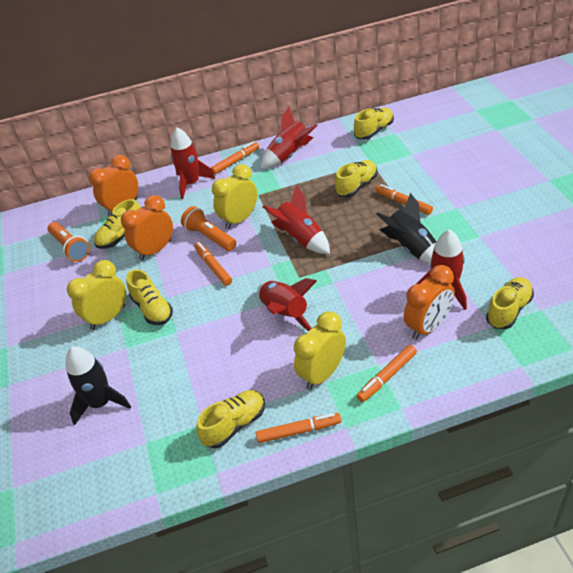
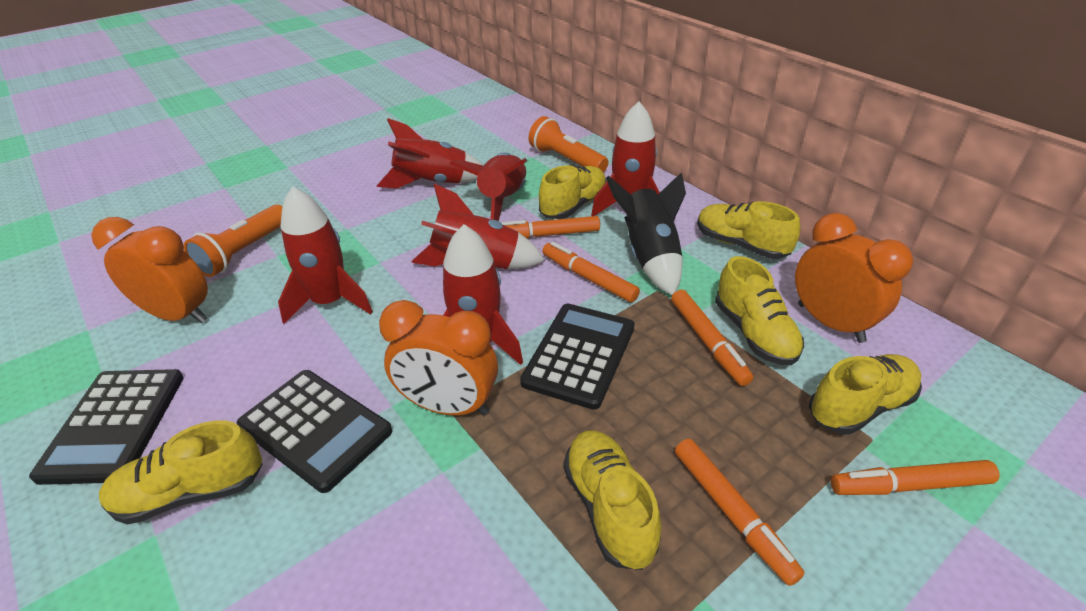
black calculator: 0 -> 3
black rocket: 2 -> 1
red rocket: 5 -> 6
yellow clock: 3 -> 0

